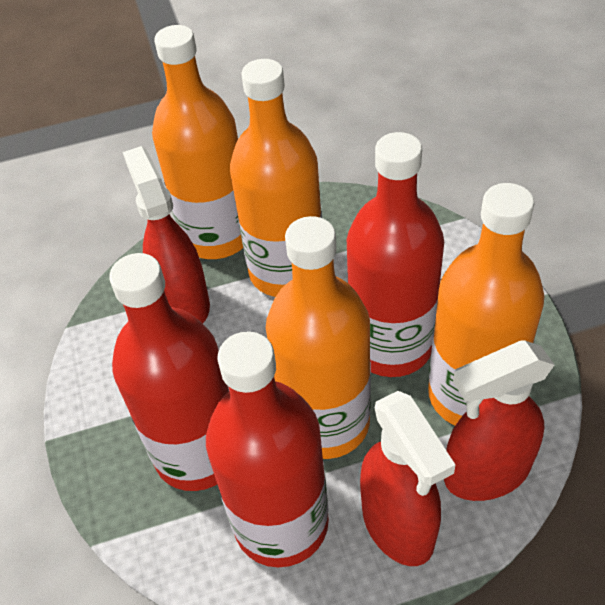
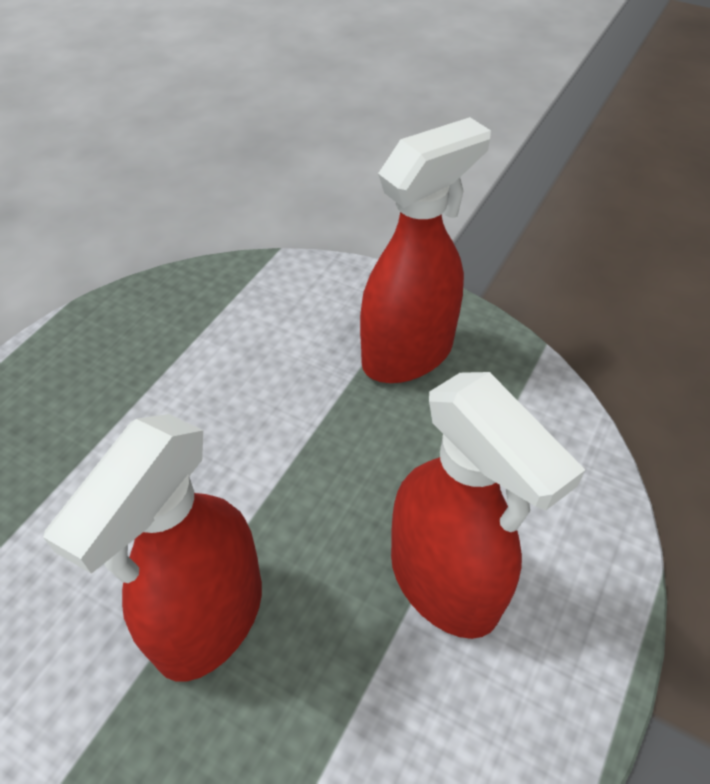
orange bottle: 4 -> 0
red bottle: 3 -> 0

